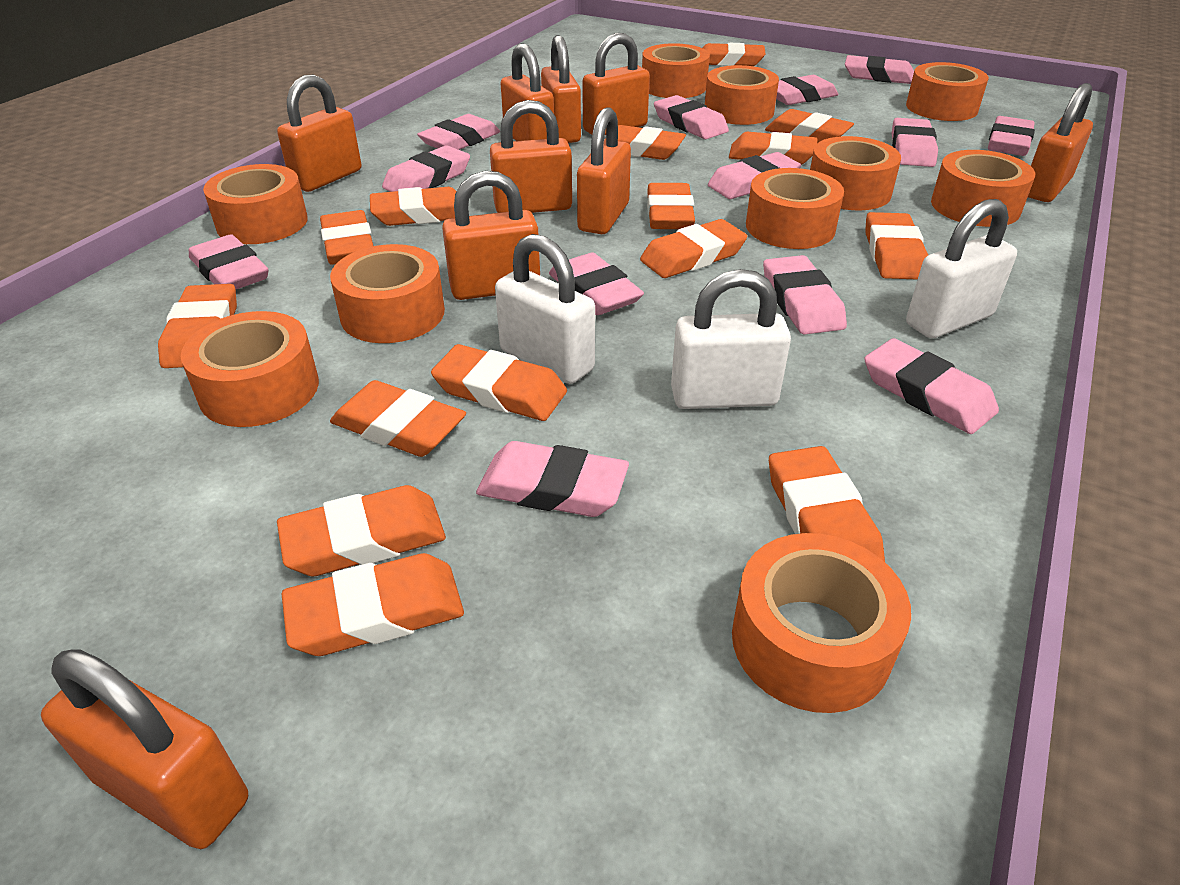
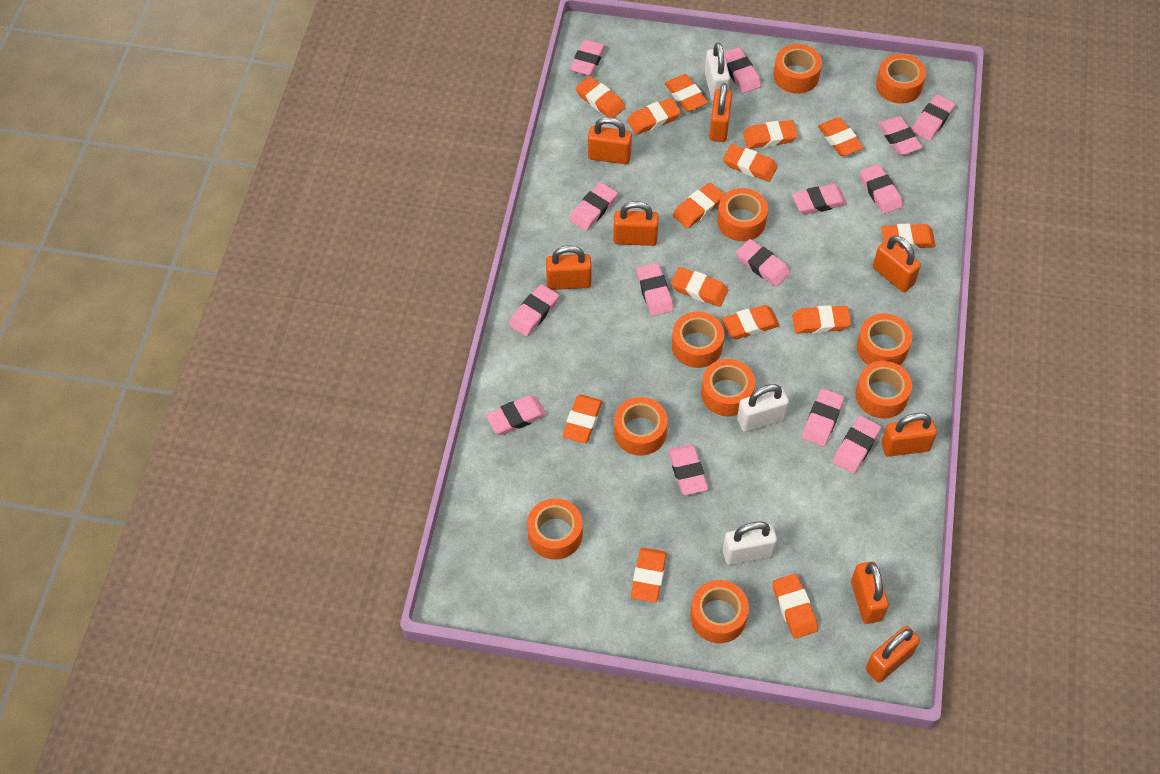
orange eraser: 15 -> 14
orange padlock: 9 -> 8
pink eraser: 13 -> 14

